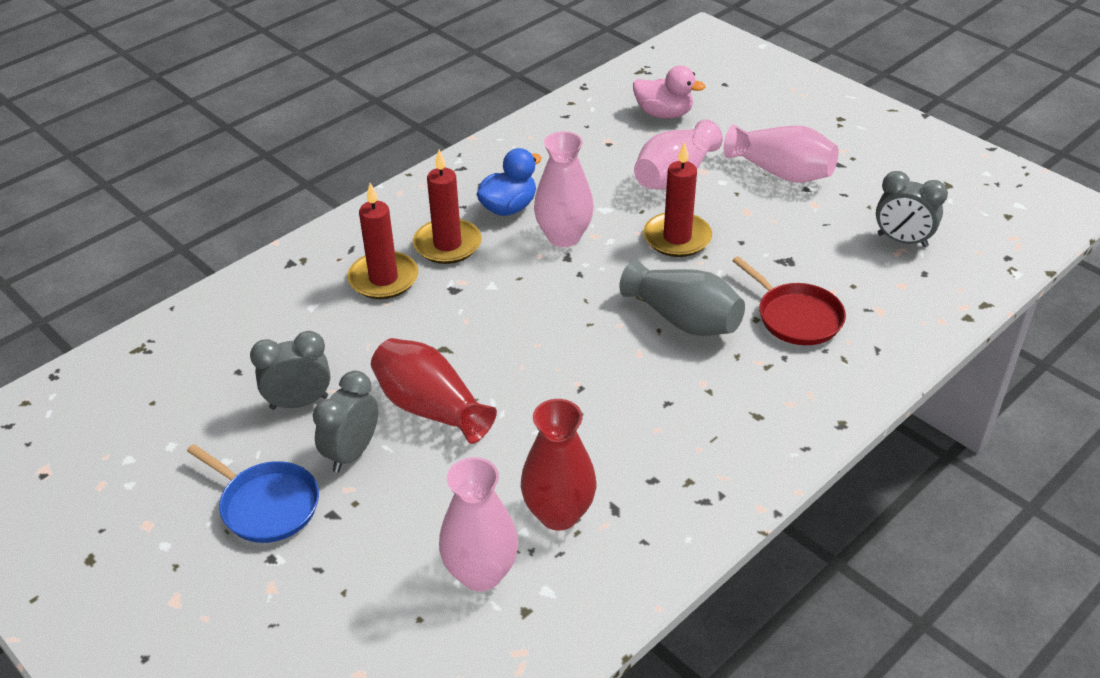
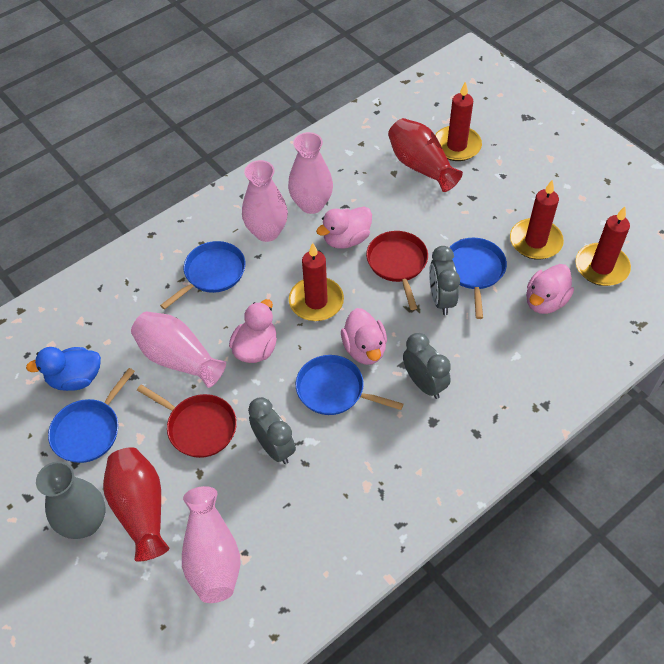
blue pan: 1 -> 4
pink duck: 1 -> 4
red candle: 3 -> 4
red pan: 1 -> 2

